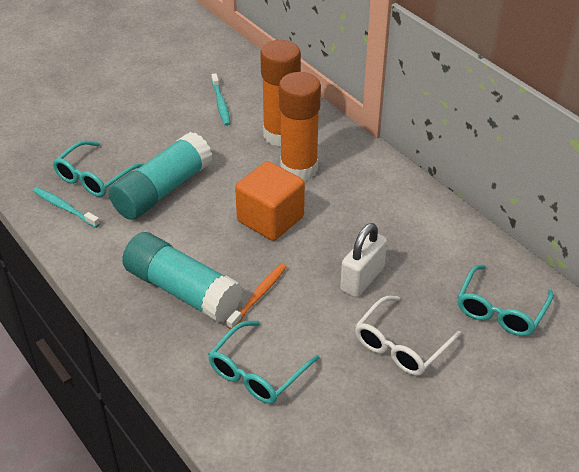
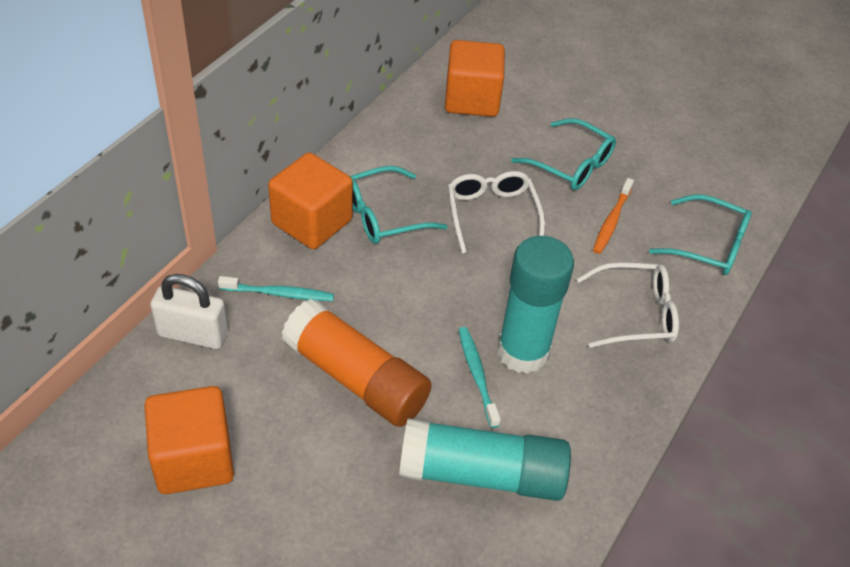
orange cube: 1 -> 3
orange glue stick: 2 -> 1
white glasses: 1 -> 2

